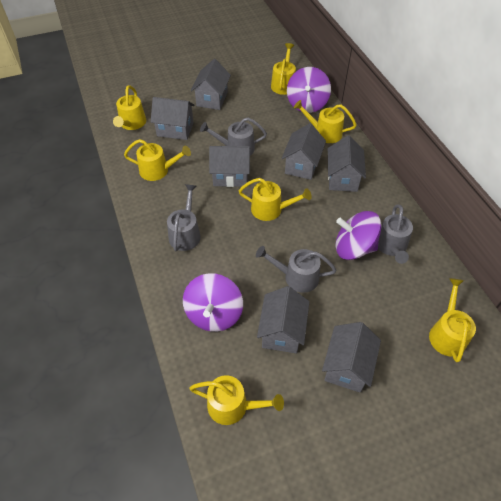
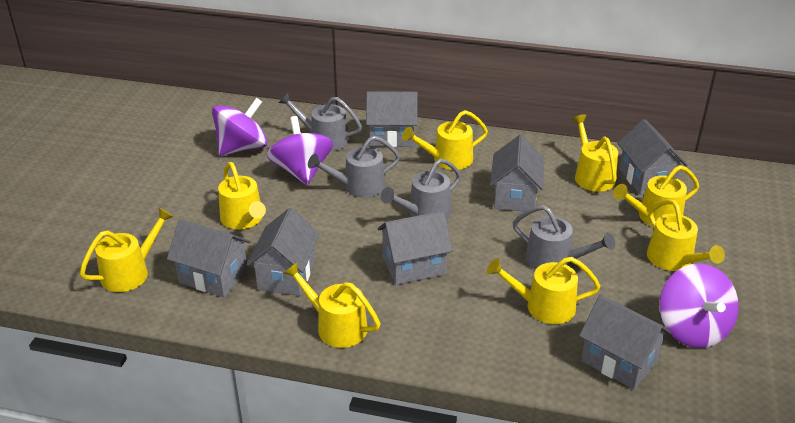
yellow watering can: 7 -> 8

